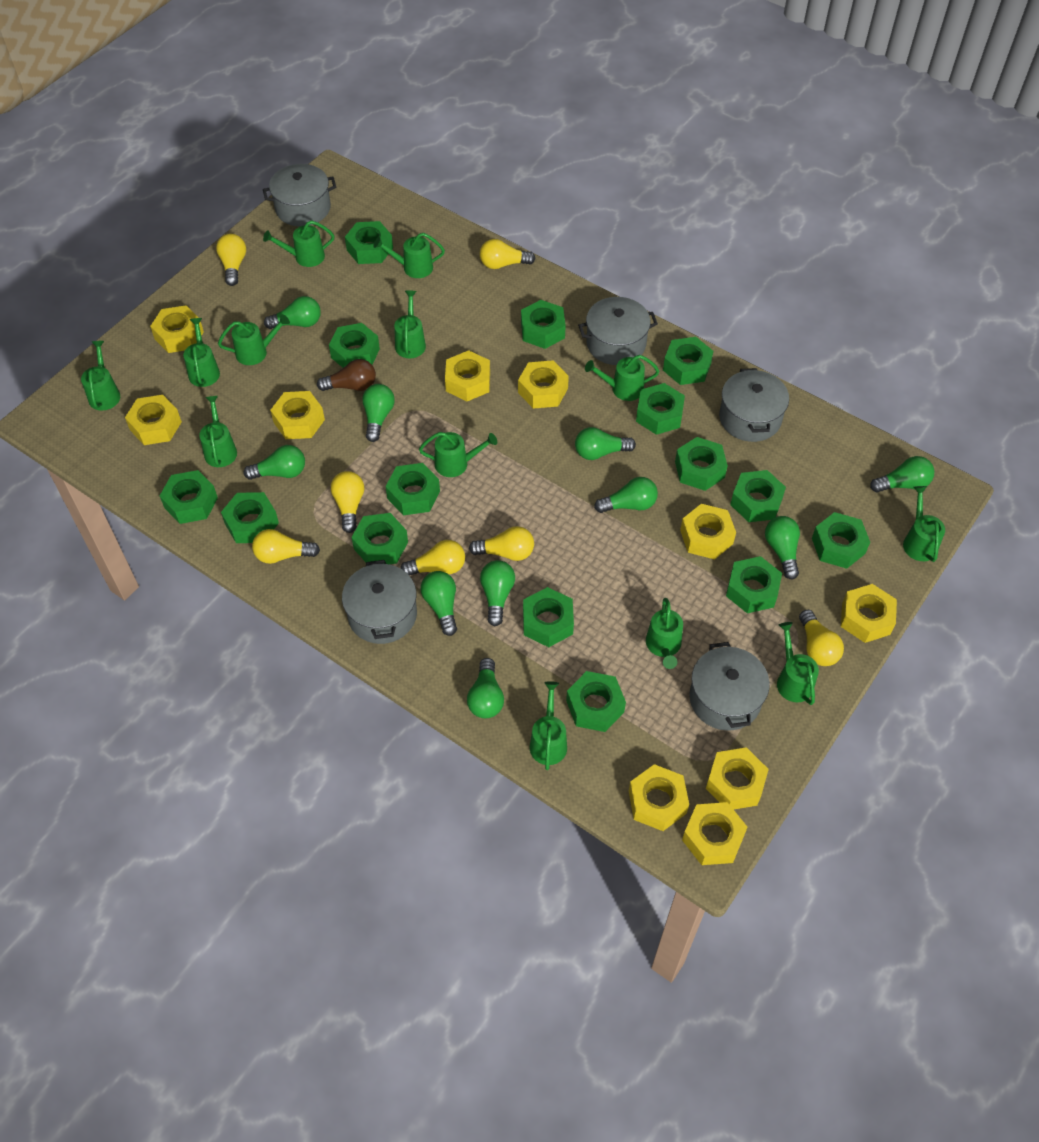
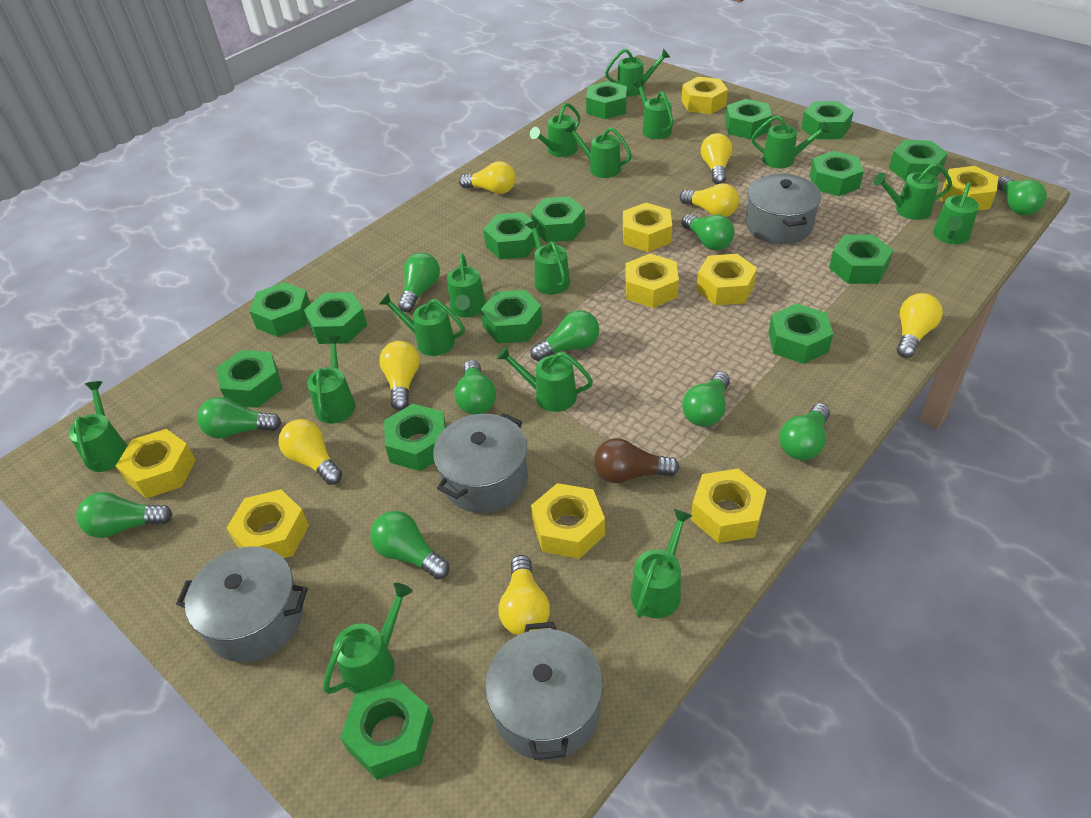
green watering can: 13 -> 15
grey pot: 5 -> 4
yellow nut: 10 -> 9

